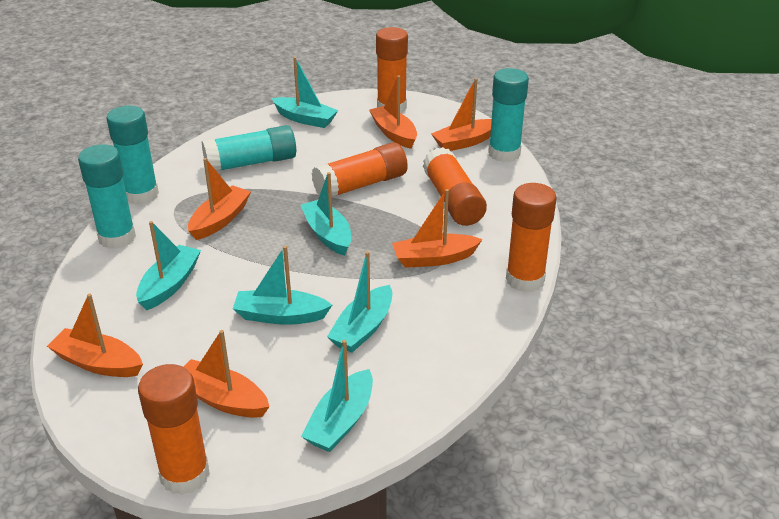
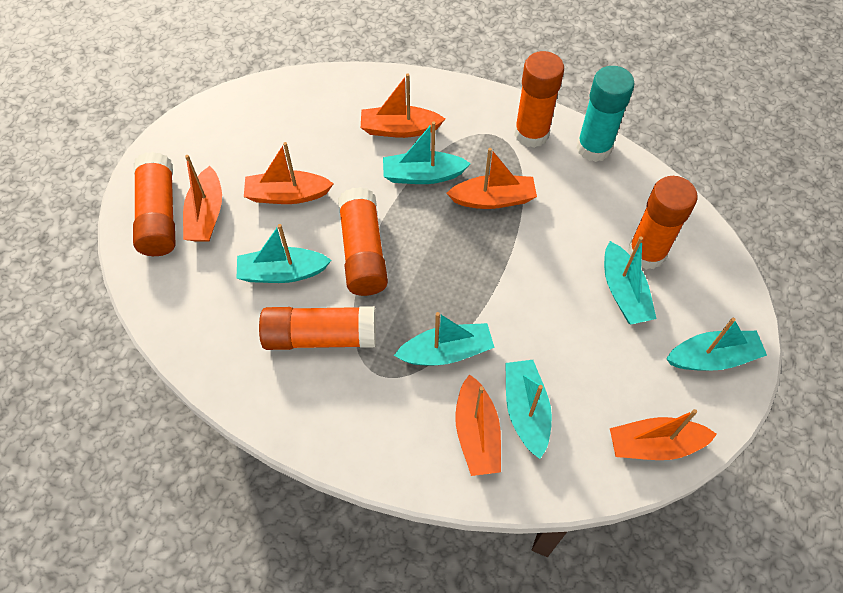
turquoise glue stick: 4 -> 1

